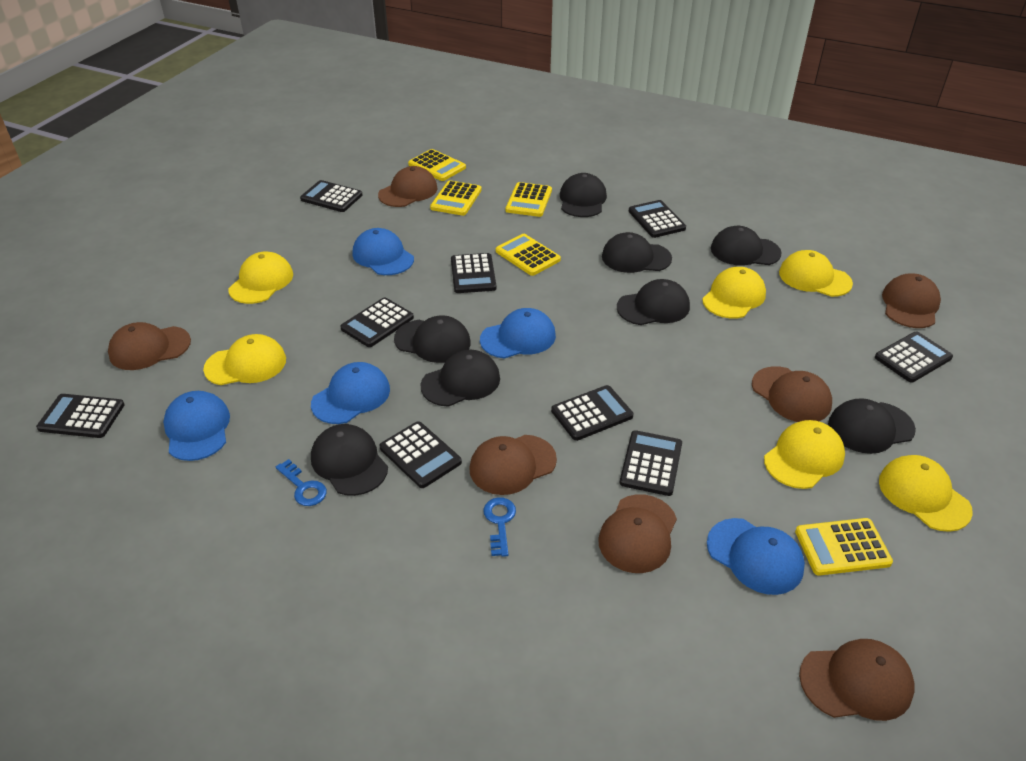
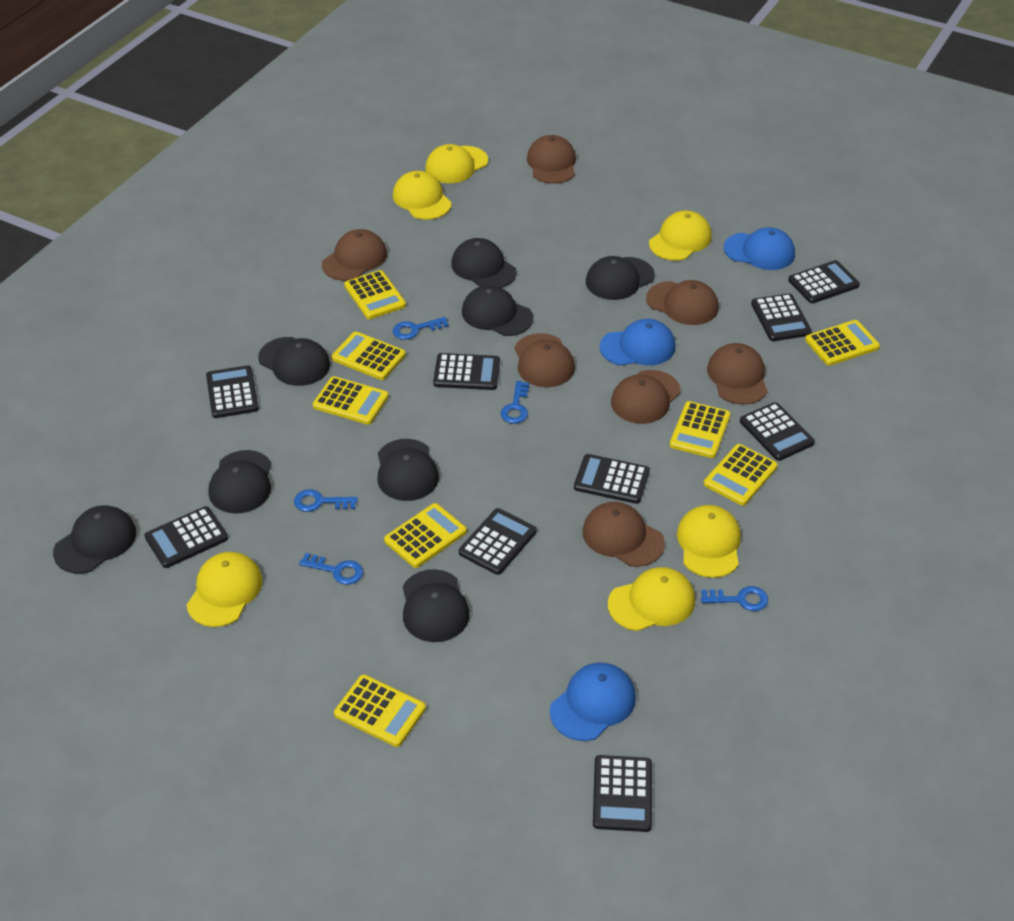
blue cap: 5 -> 3
blue key: 2 -> 5
yellow calculator: 5 -> 8

